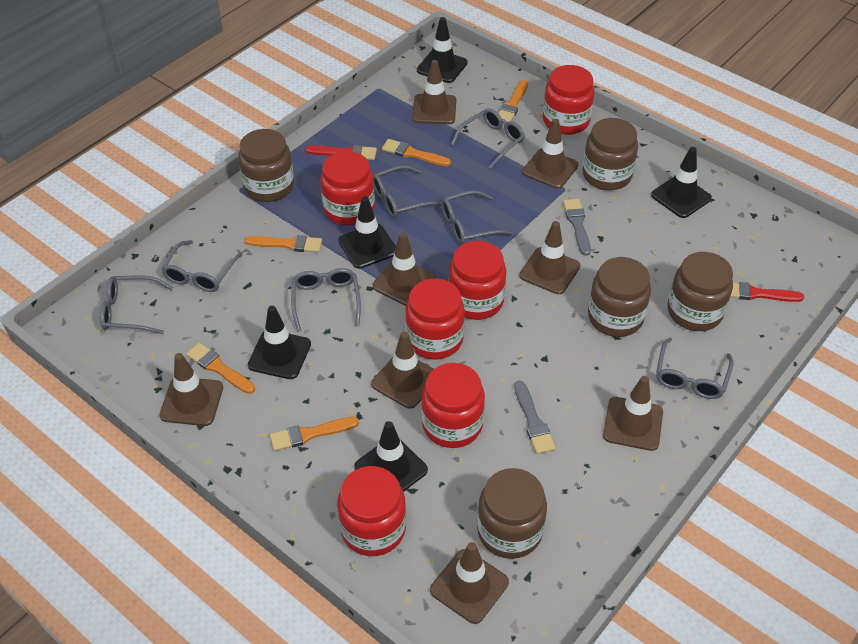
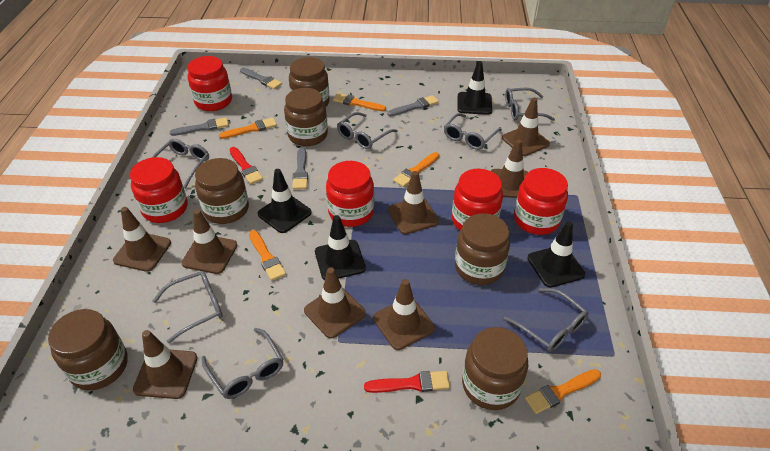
black traffic cone: 5 -> 4
brown jar: 5 -> 6
grey brush: 2 -> 4
red jar: 6 -> 5

